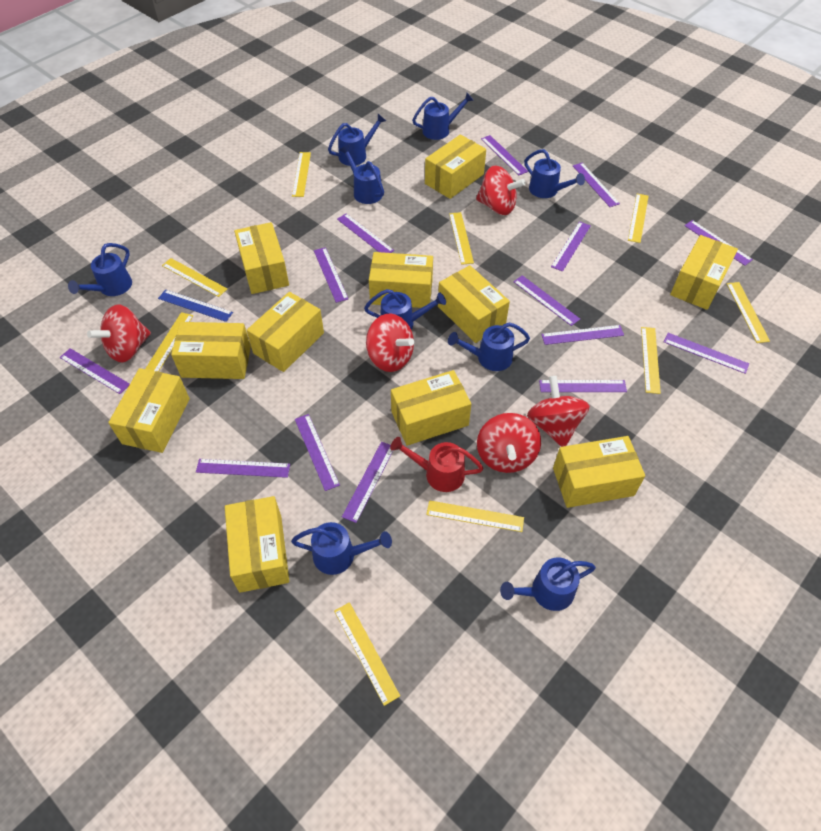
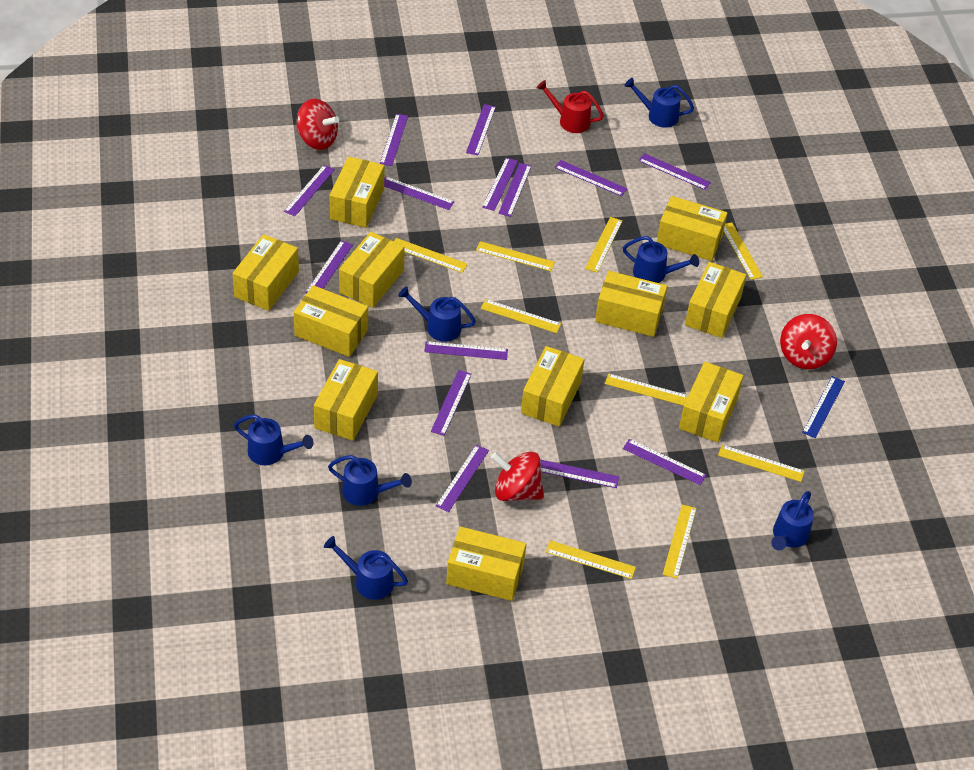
blue watering can: 9 -> 7
red spinning top: 5 -> 3

